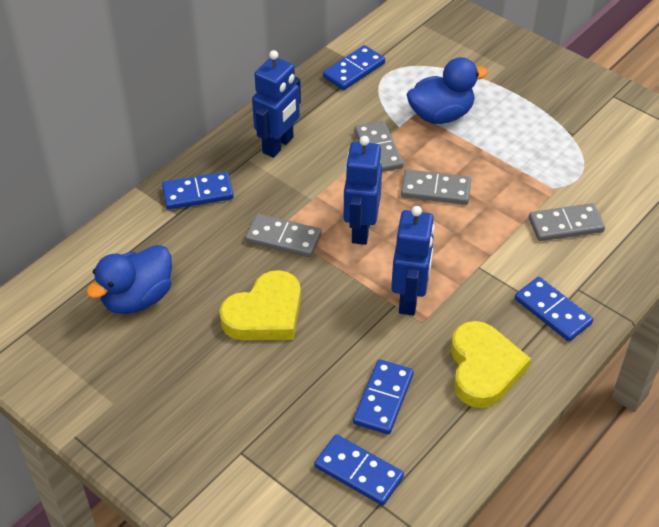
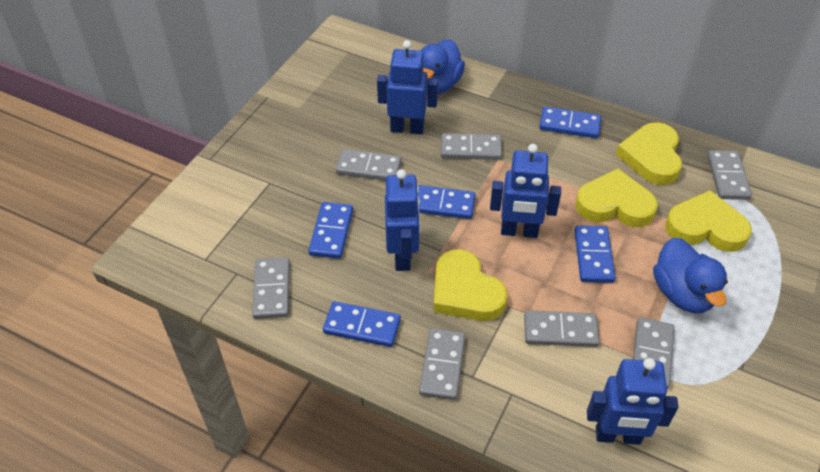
blue robot: 3 -> 4
grey domino: 4 -> 7
yellow heart: 2 -> 4

